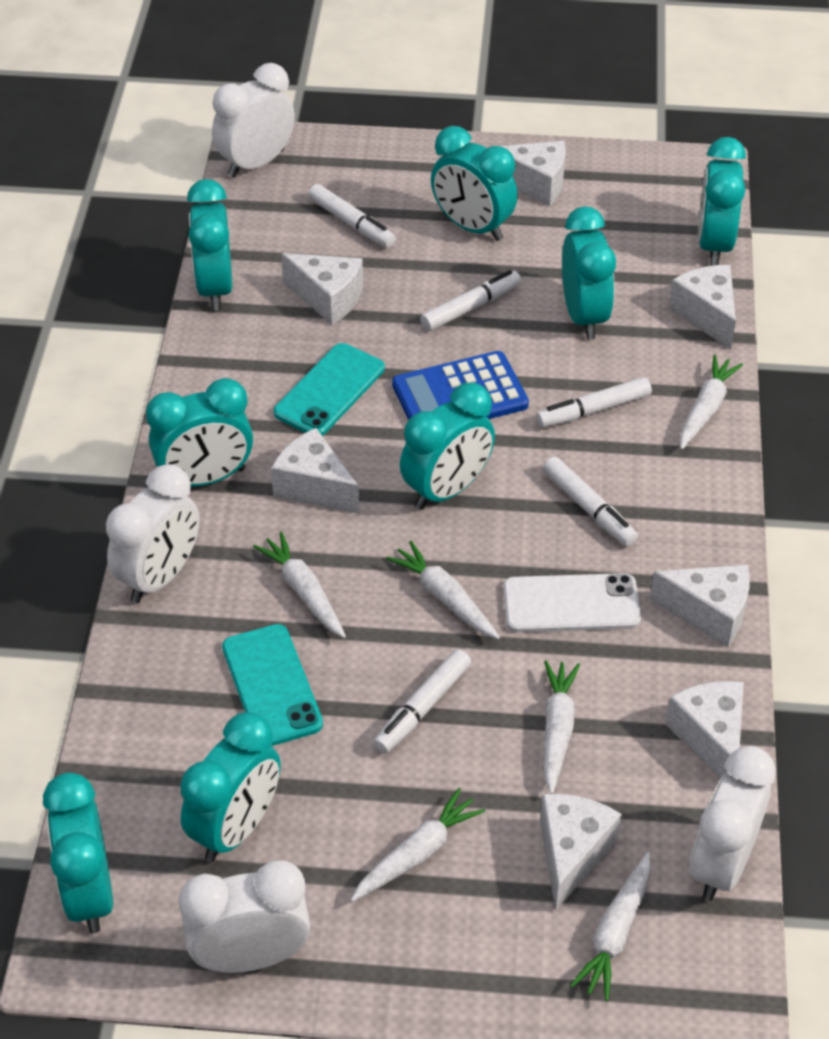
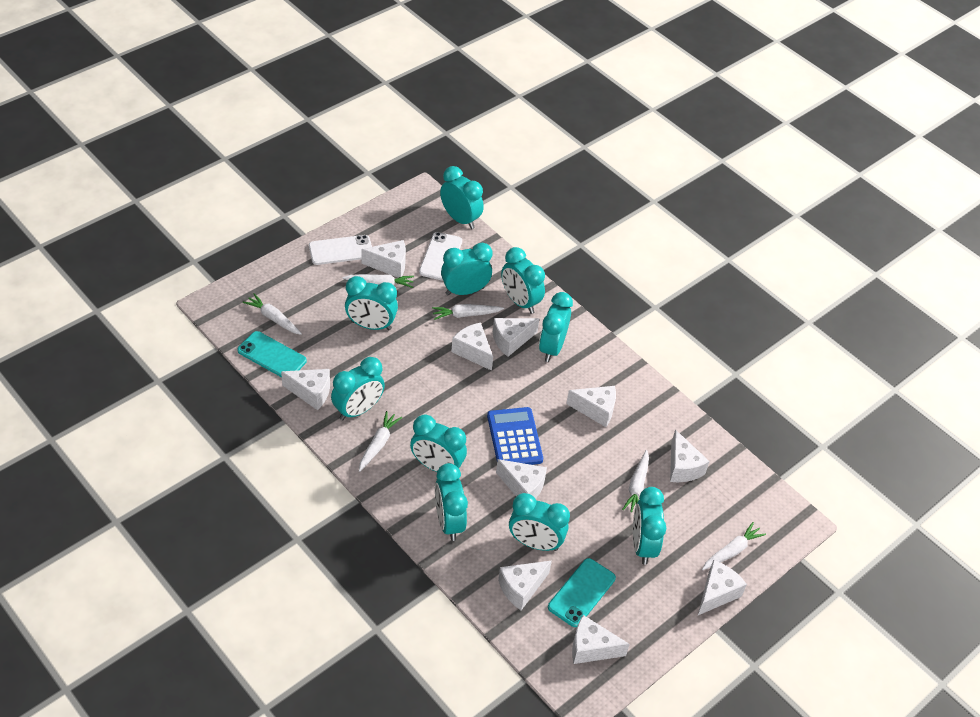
turquoise clock: 8 -> 10
white cheese: 7 -> 10
white clock: 4 -> 0
white marker: 5 -> 0
white phone: 1 -> 2

